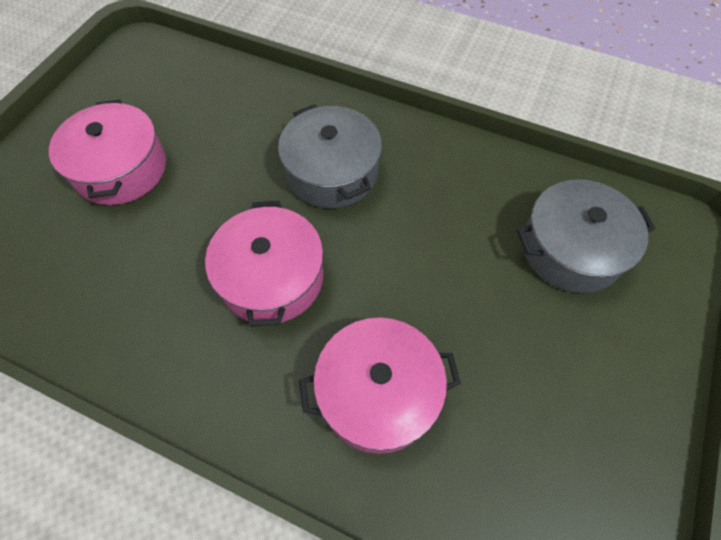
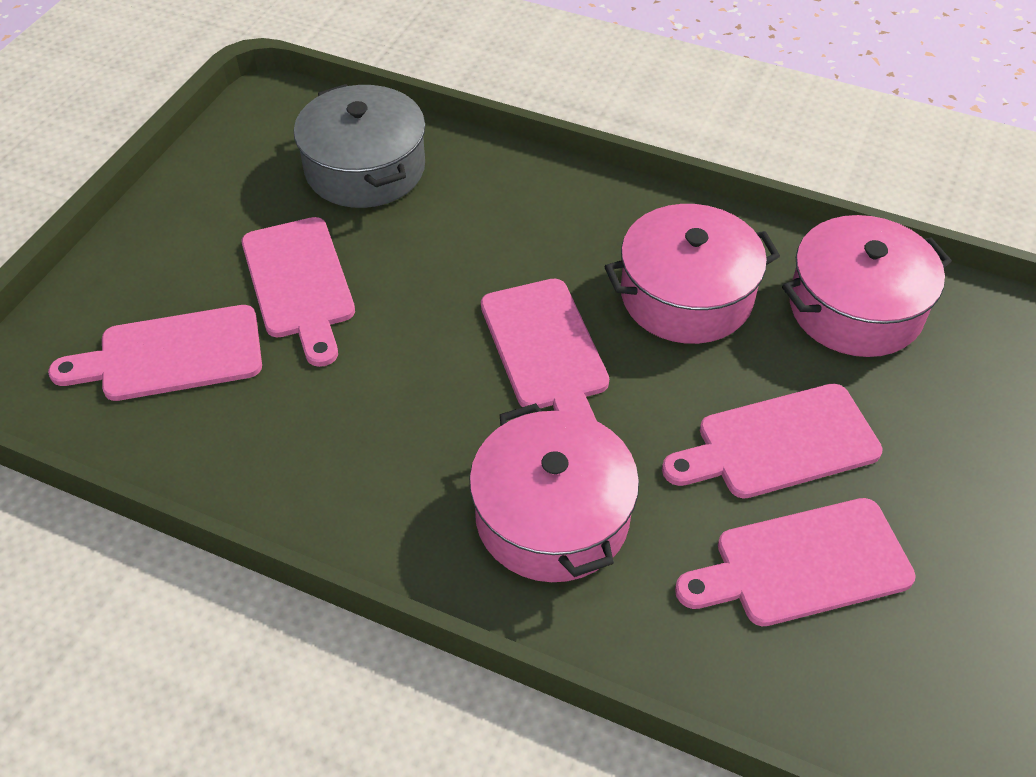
grey pot: 2 -> 1
pink cutting board: 0 -> 5

